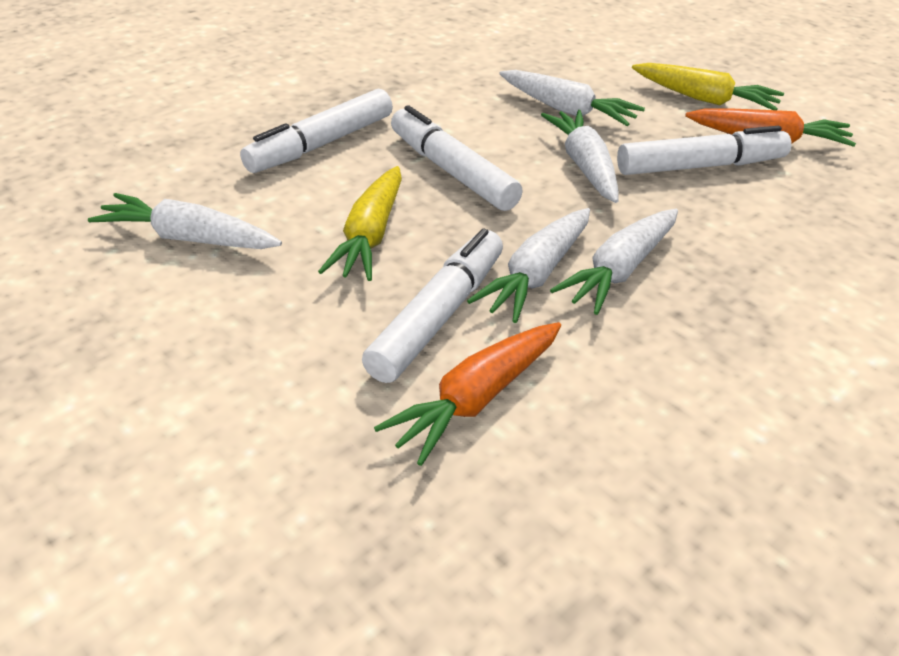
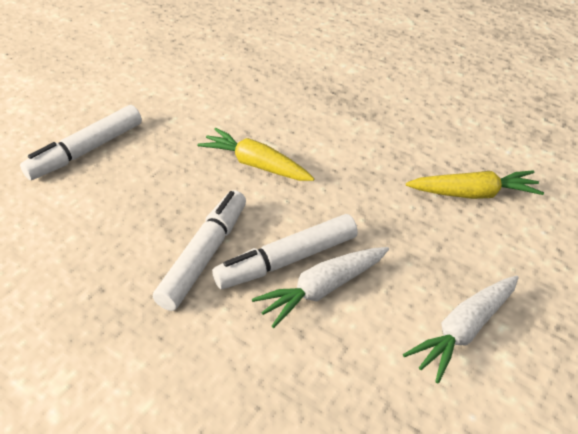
orange carrot: 2 -> 0
white carrot: 5 -> 2
white marker: 4 -> 3

